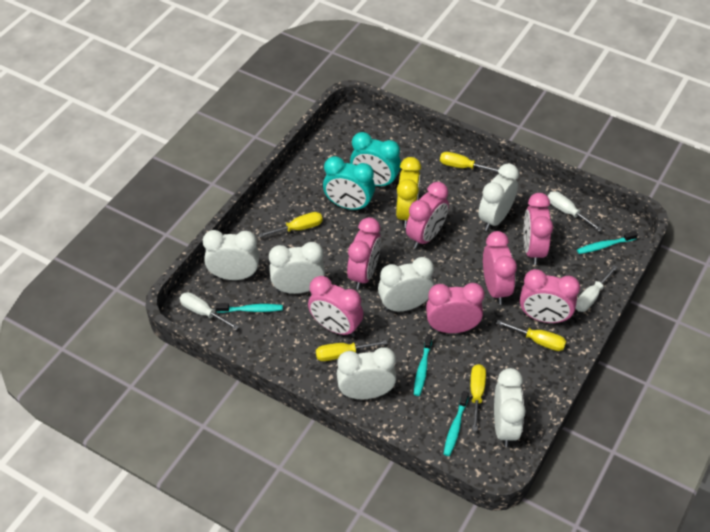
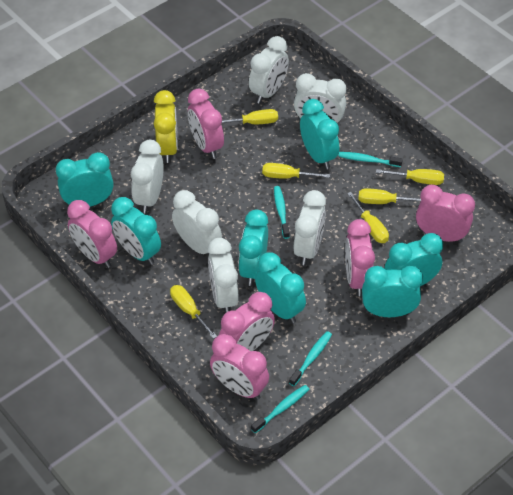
pink clock: 7 -> 6
turquoise clock: 2 -> 7
white screwdriver: 3 -> 0
yellow screwdriver: 5 -> 6

